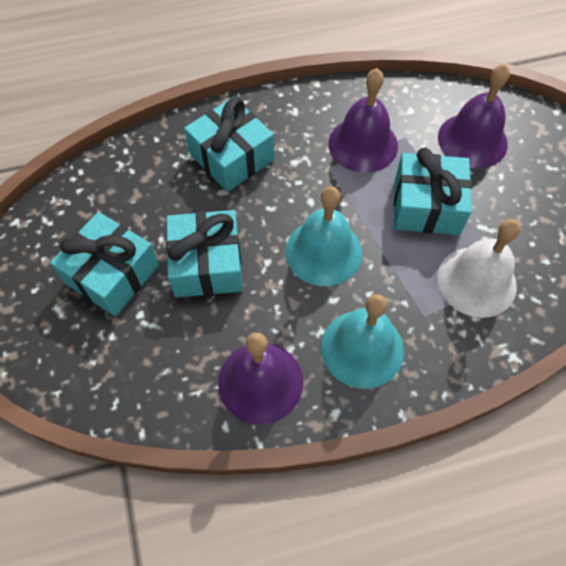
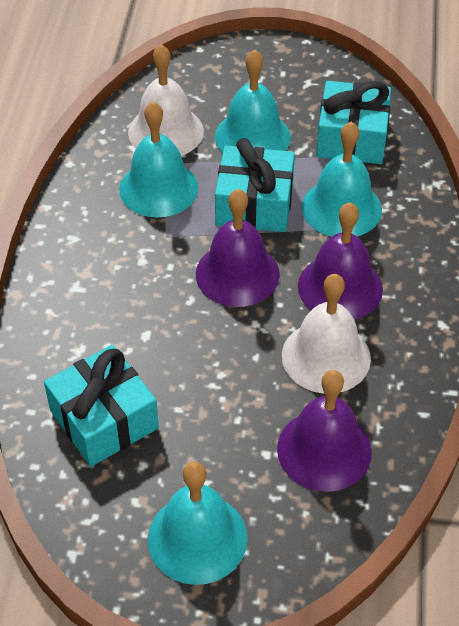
turquoise bell: 2 -> 4
turquoise gift: 4 -> 3
white bell: 1 -> 2

